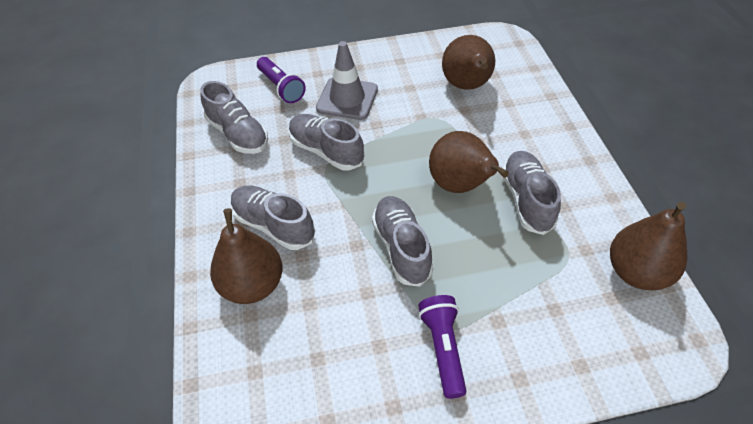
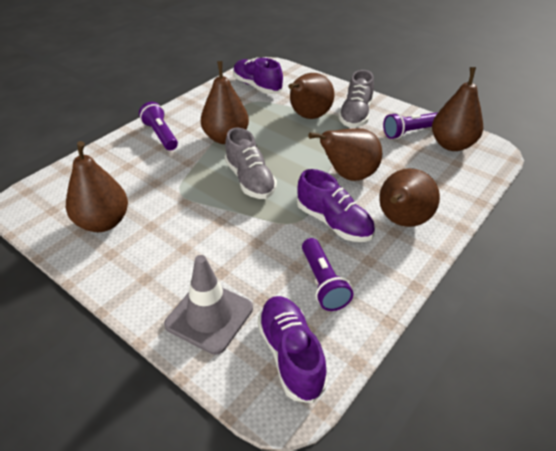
brown pear: 4 -> 6
grey shoe: 5 -> 2
purple flashlight: 2 -> 3
purple shoe: 0 -> 3

